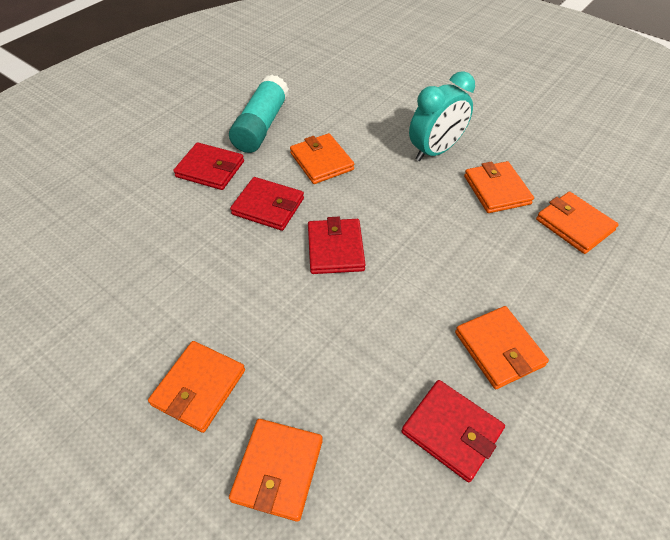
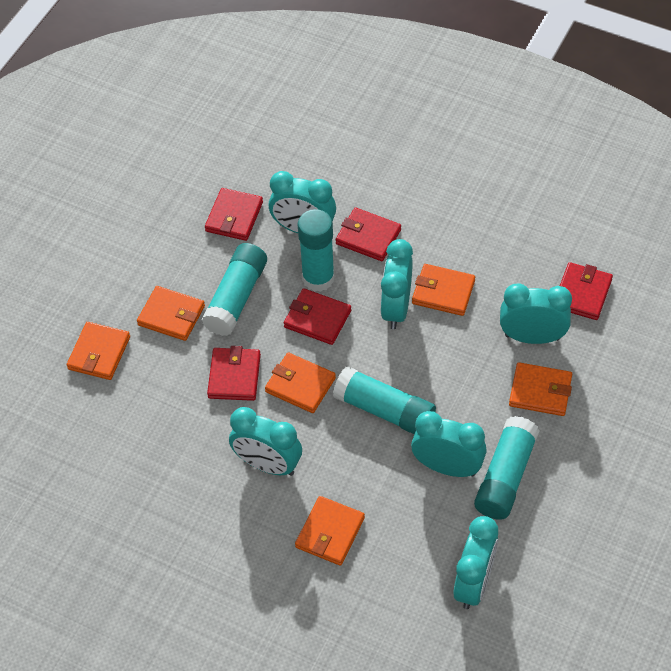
red wallet: 4 -> 5
turquoise clock: 1 -> 6
turquoise glue stick: 1 -> 4

